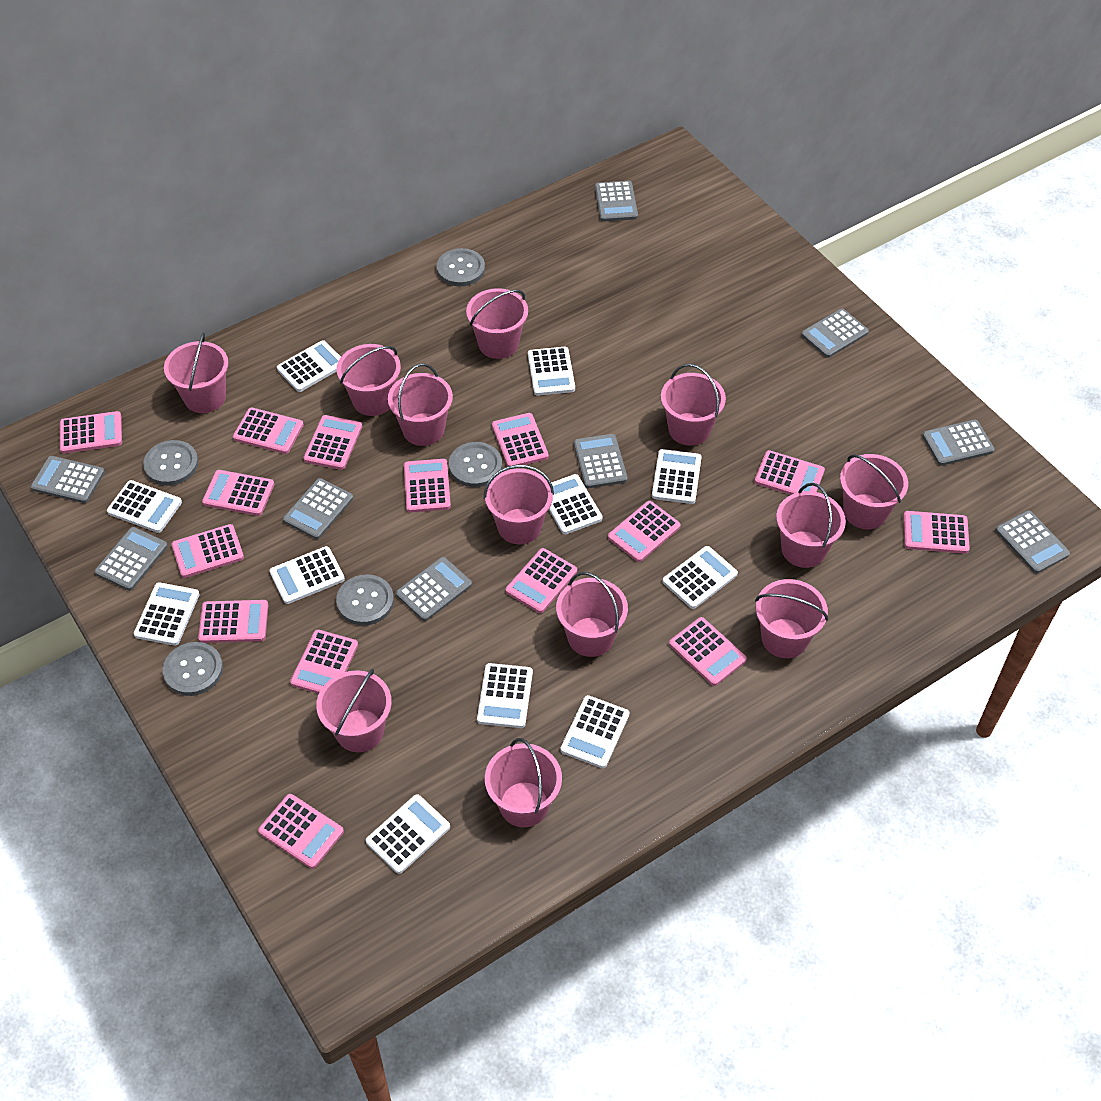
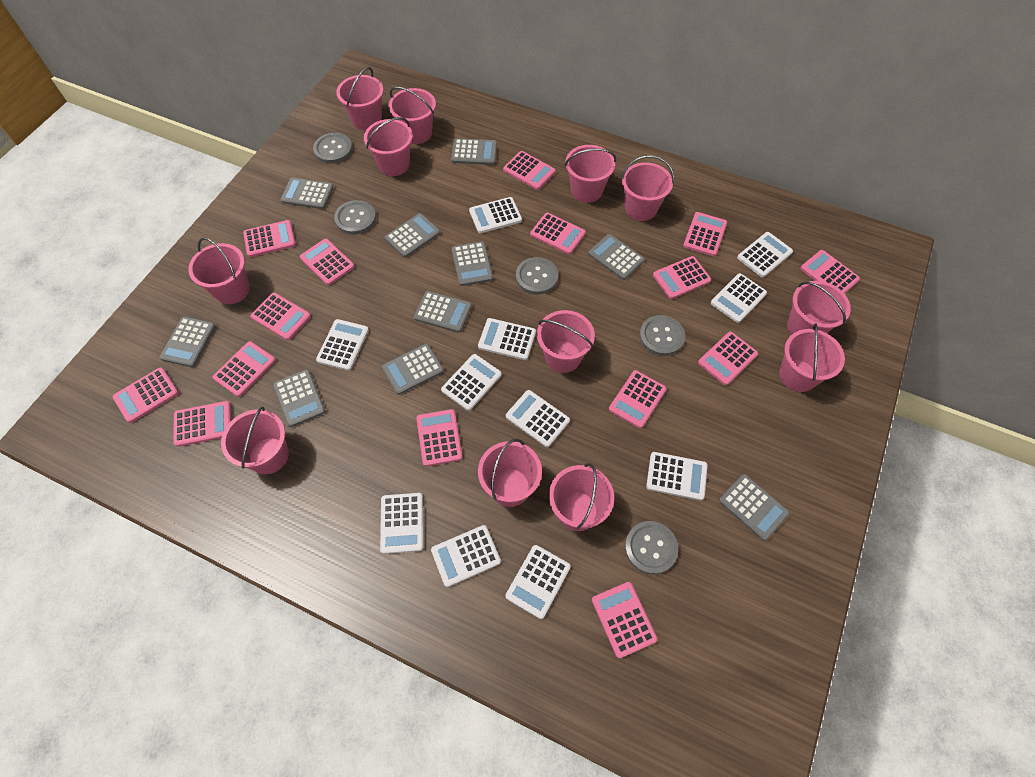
grey calculator: 9 -> 10

